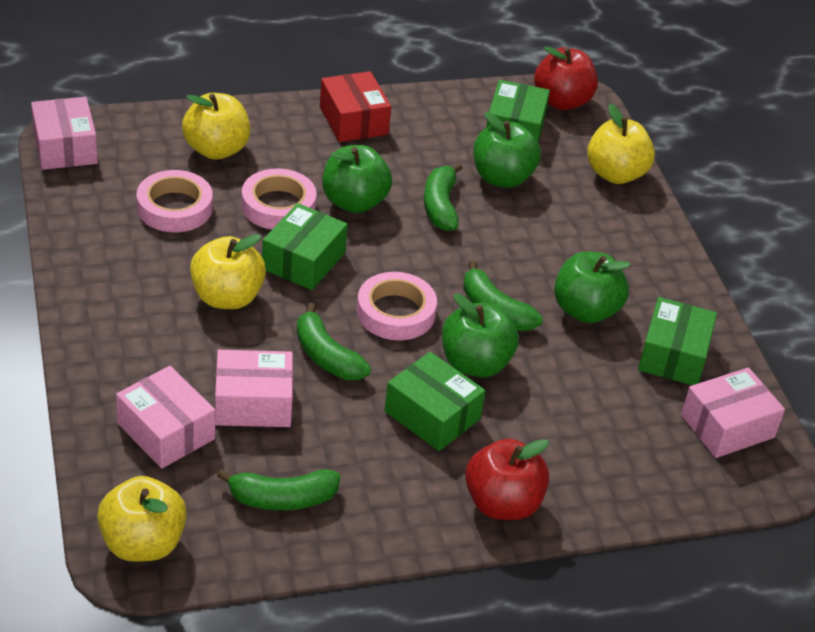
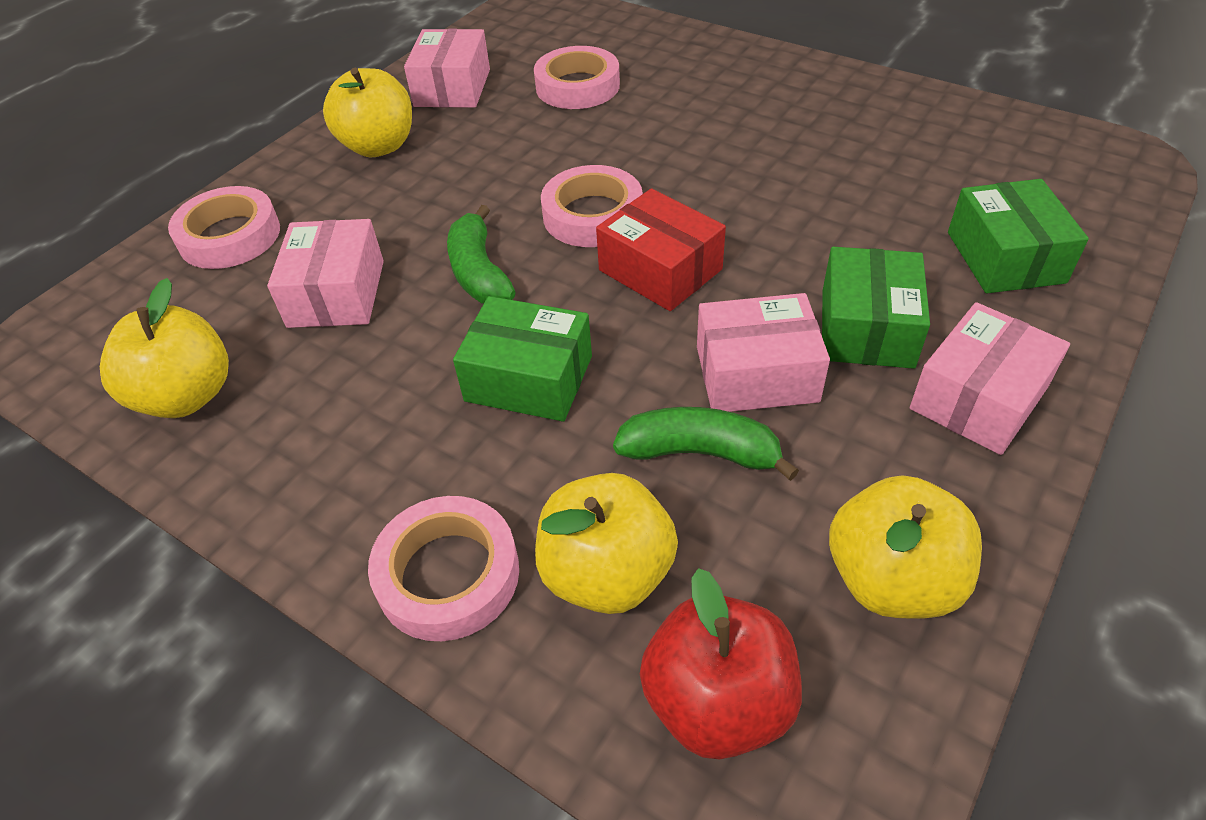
green apple: 4 -> 0
green banana: 4 -> 2
green box: 4 -> 3
pink tape: 3 -> 4
red apple: 2 -> 1

